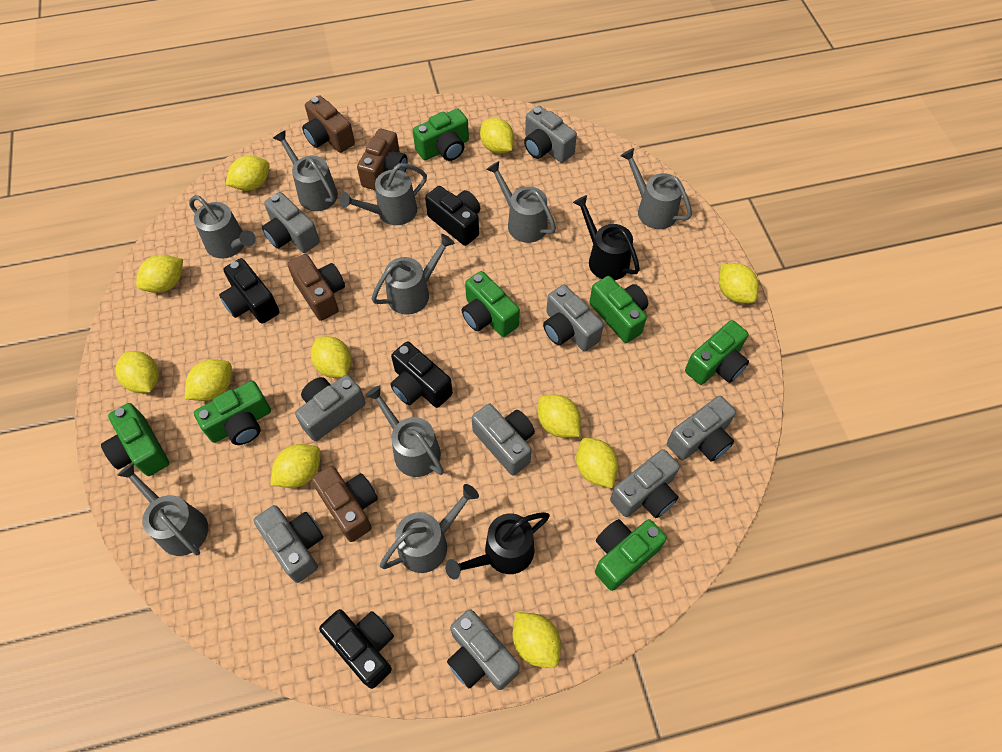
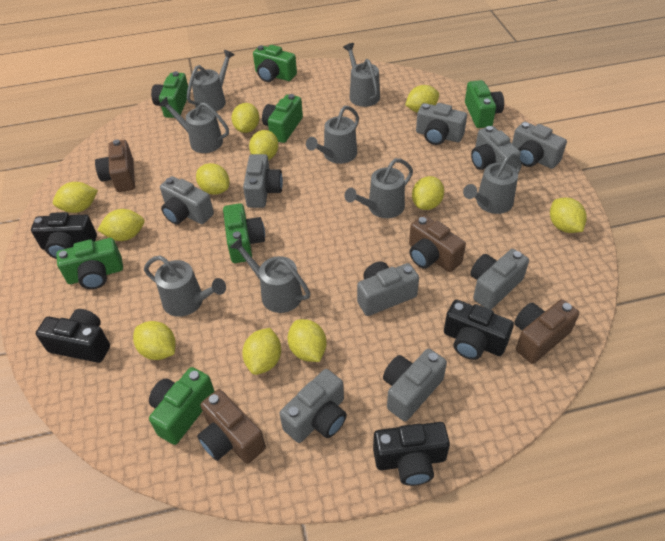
black watering can: 2 -> 0
grey watering can: 9 -> 8

